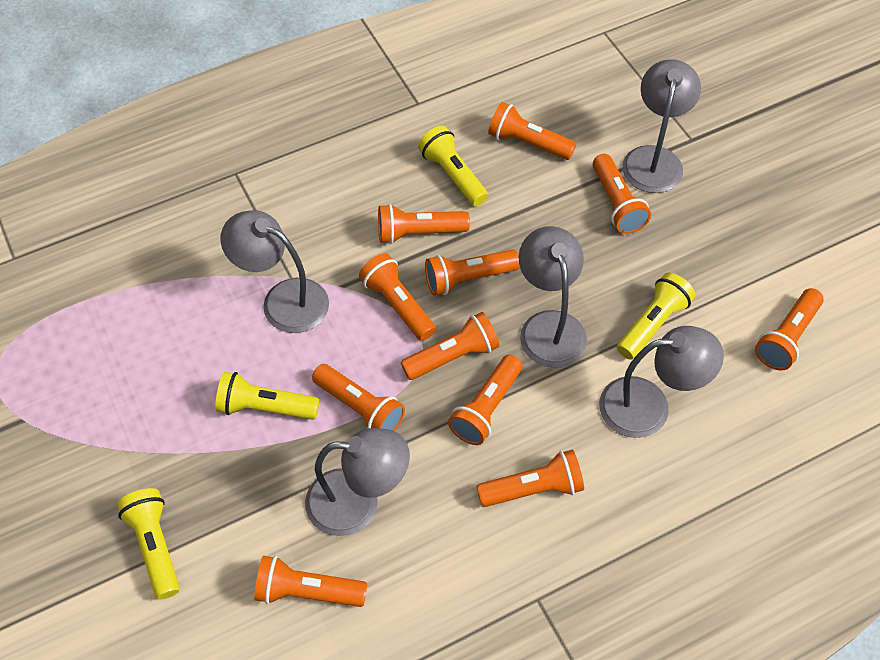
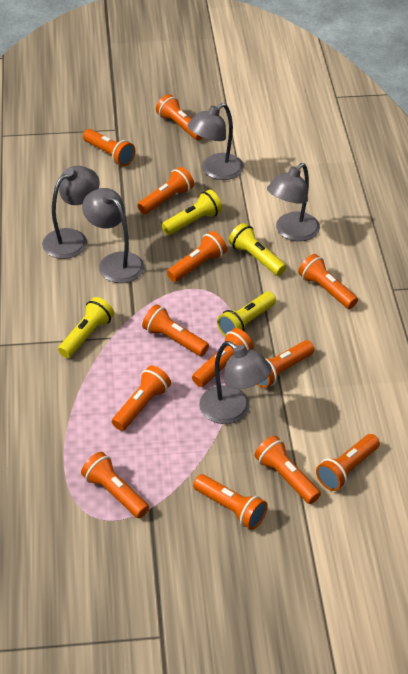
orange flashlight: 11 -> 13

